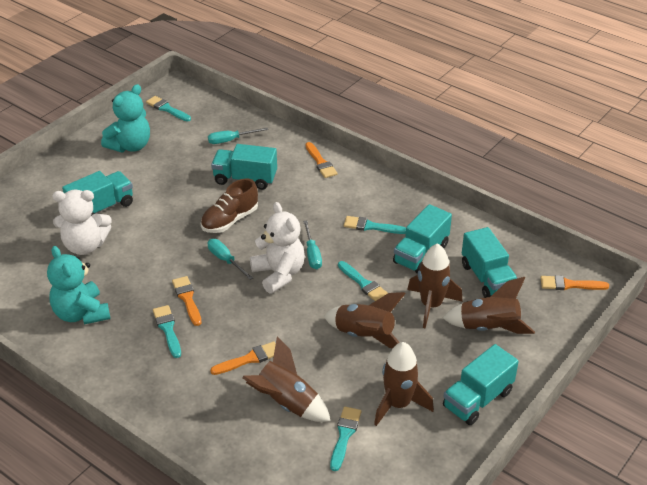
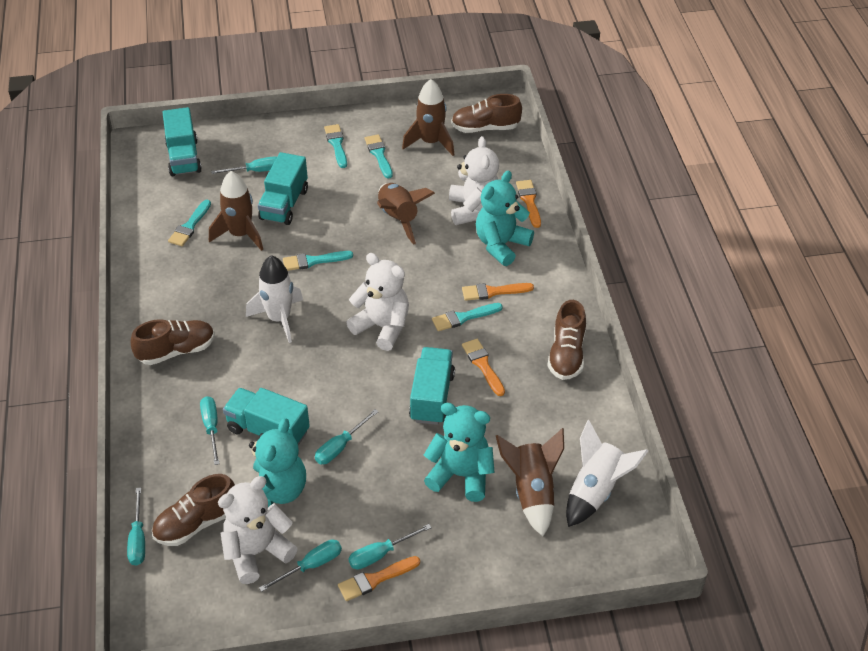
brown rocket: 5 -> 4
brown shoe: 1 -> 4
turquoise screwdriver: 3 -> 6
turquoise teddy bear: 2 -> 3
turquoise truck: 5 -> 4
white rocket: 0 -> 2
white teddy bear: 2 -> 3

